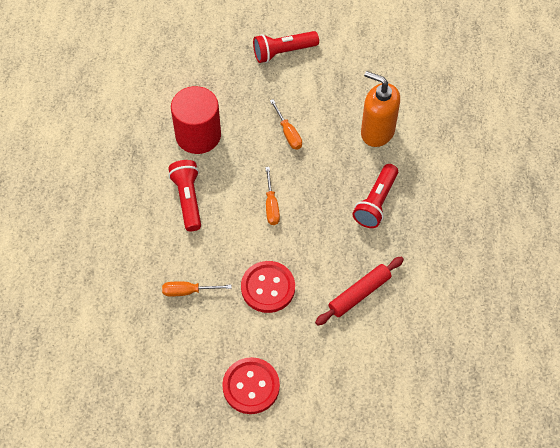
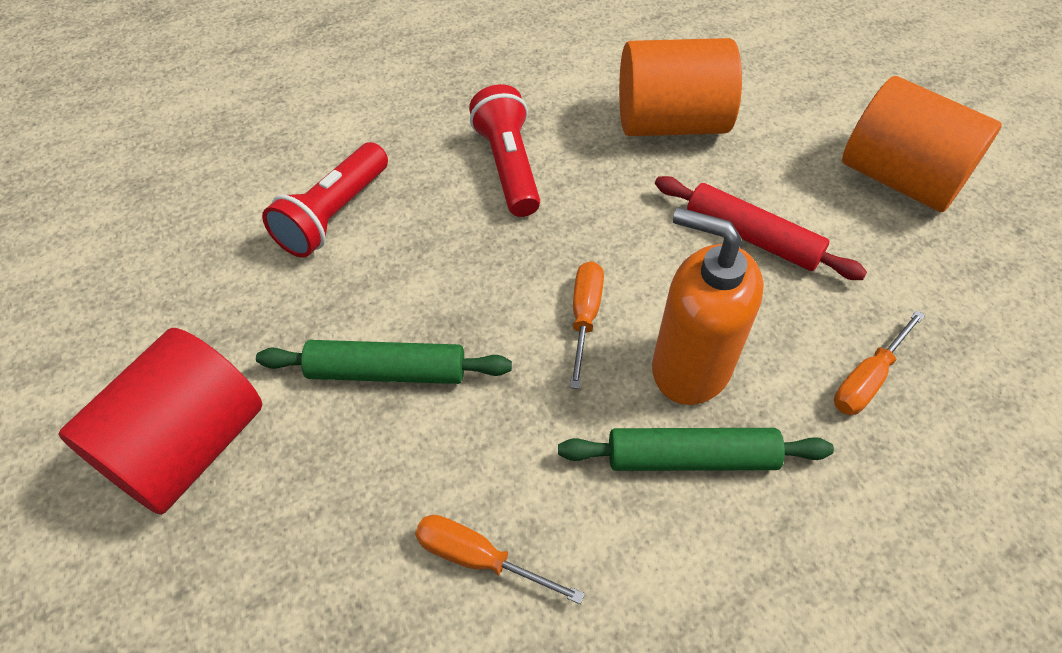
green rolling pin: 0 -> 2
orange cylinder: 0 -> 2
red button: 2 -> 0
red flashlight: 3 -> 2

